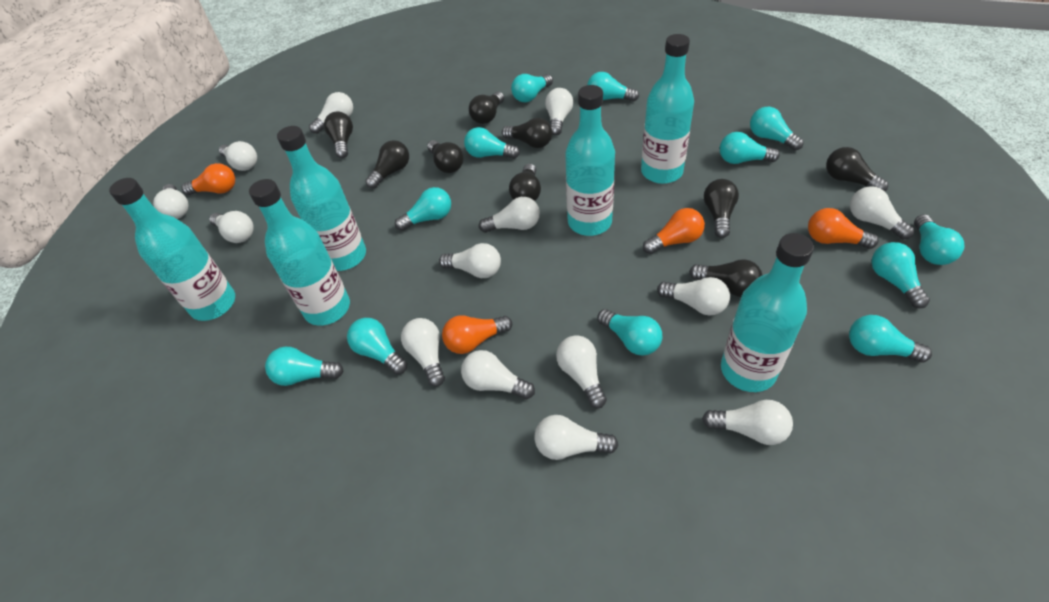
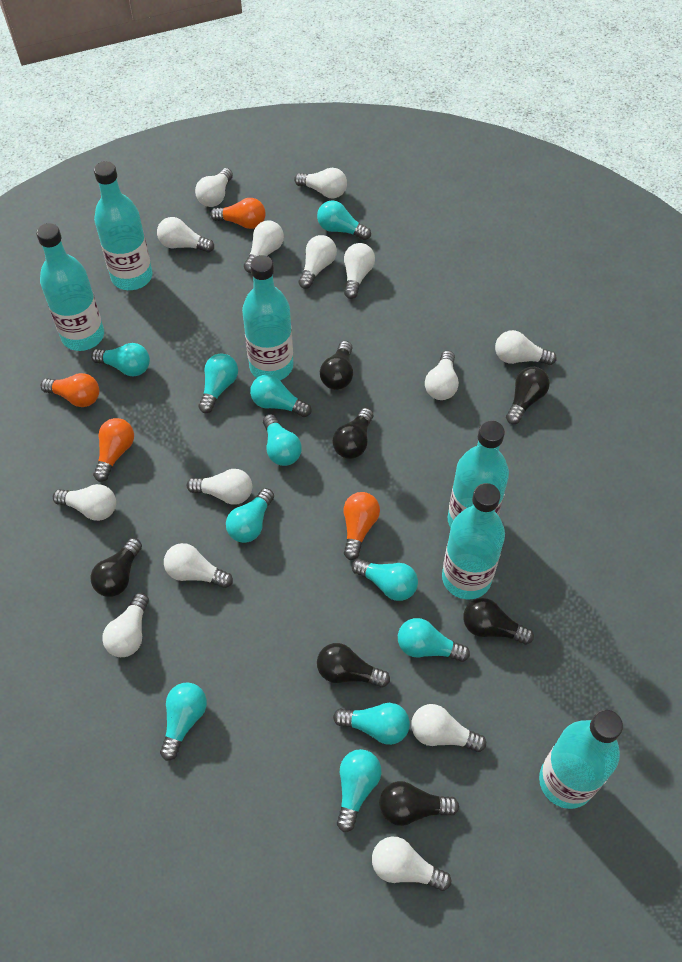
black light bulb: 9 -> 7
turquoise light bulb: 12 -> 11

